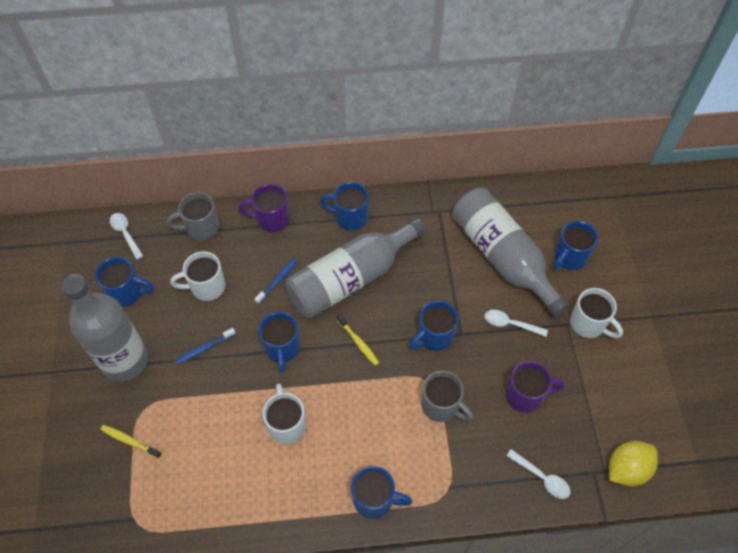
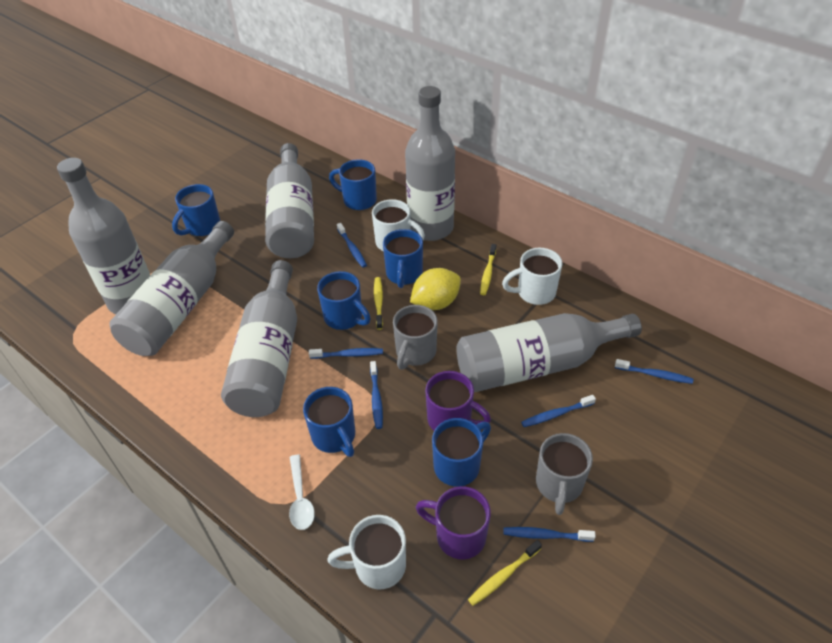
blue toothbrush: 2 -> 6
grey bottle: 3 -> 6
white spoon: 3 -> 1
yellow toothbrush: 2 -> 3

